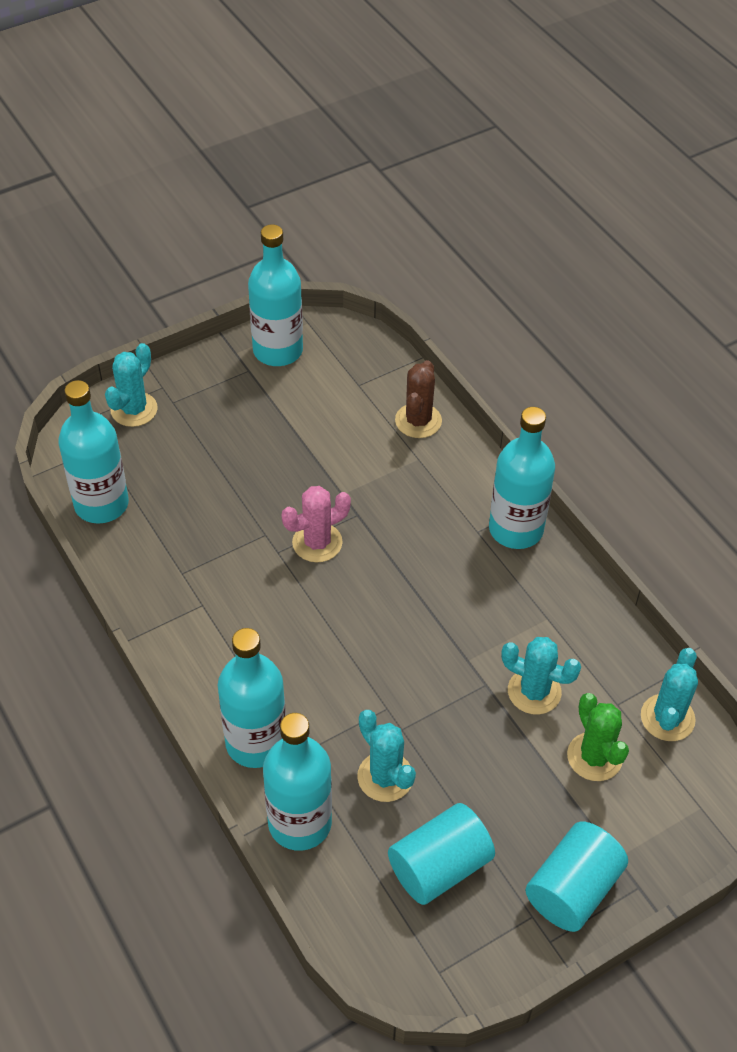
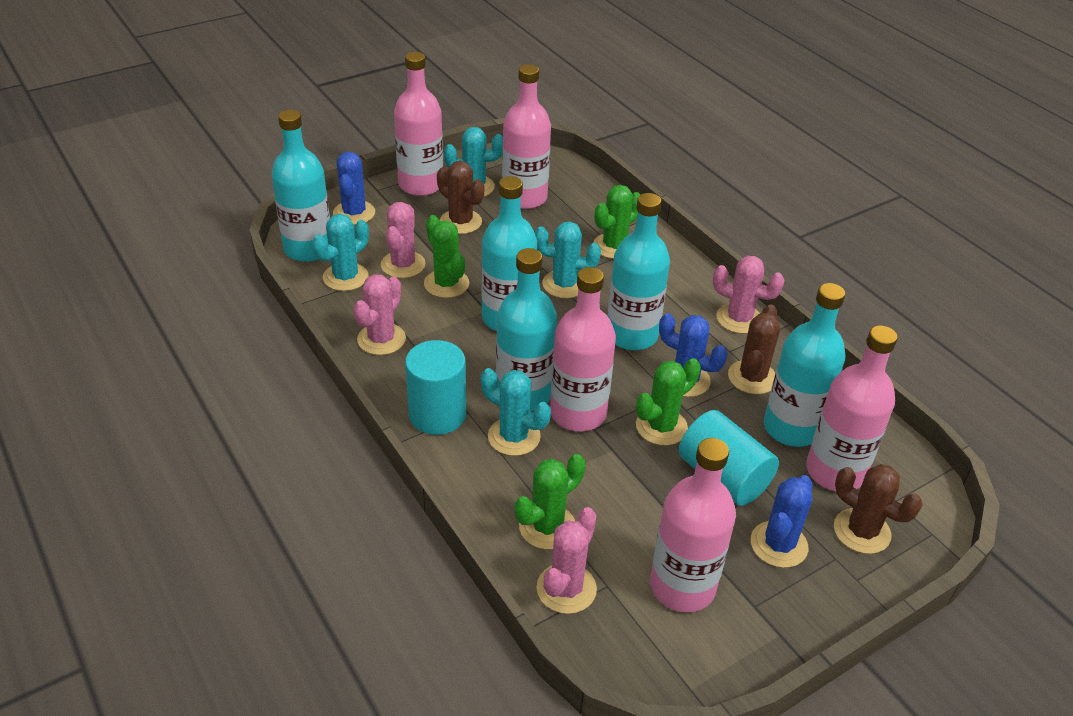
blue cactus: 0 -> 3
brown cactus: 1 -> 3
green cactus: 1 -> 4
pink bottle: 0 -> 5
pink cactus: 1 -> 4

